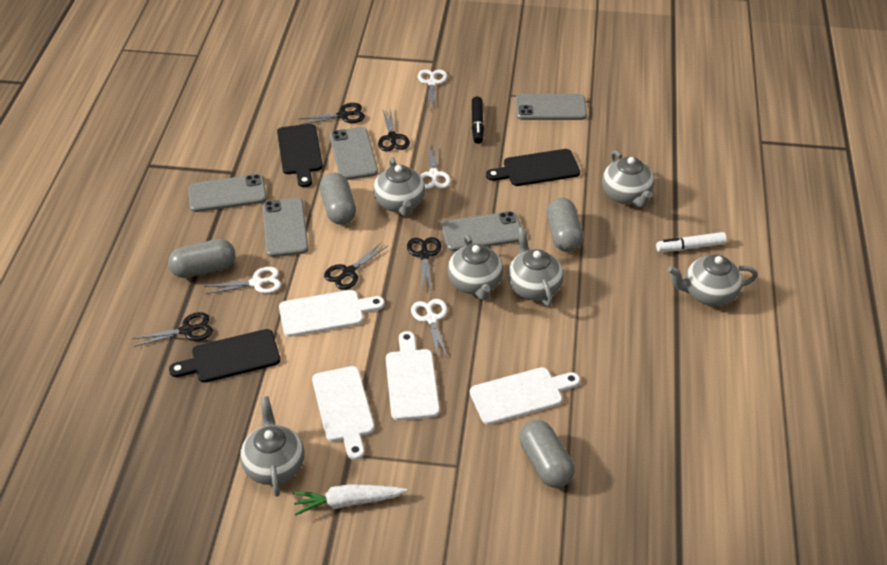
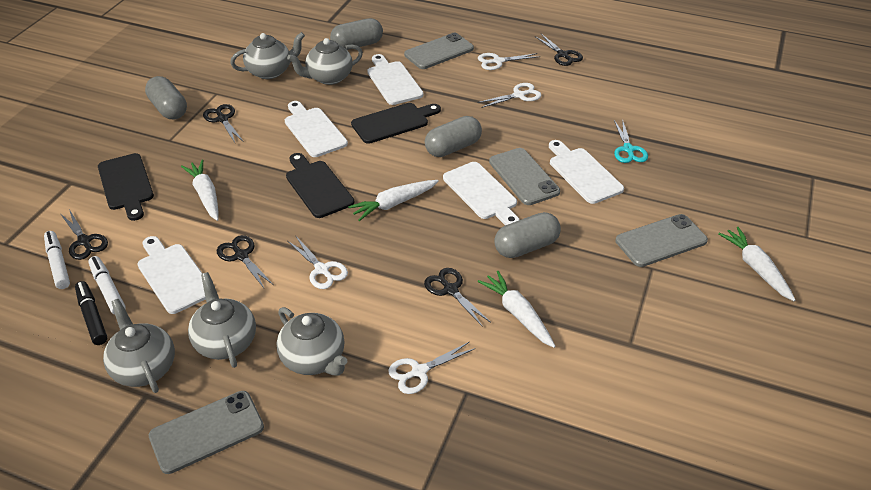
grey phone: 5 -> 4
grey teapot: 6 -> 5
turquoise scissors: 0 -> 1
white carrot: 1 -> 4
white cutting board: 4 -> 5
white marker: 1 -> 2

